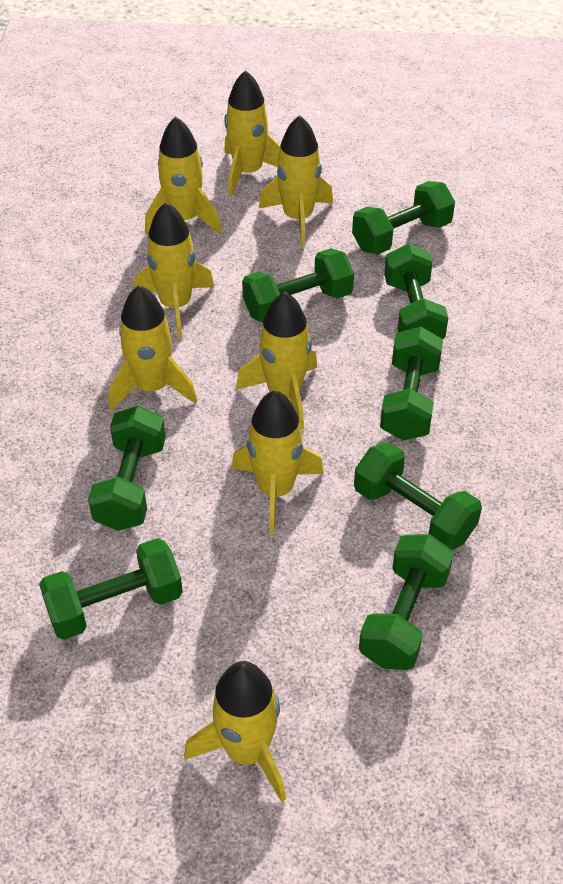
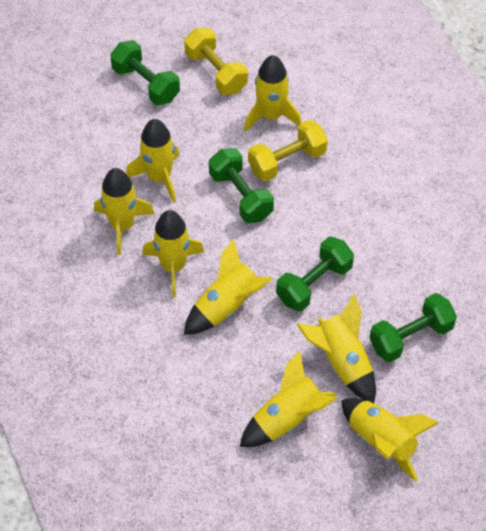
green dumbbell: 8 -> 4
yellow dumbbell: 0 -> 2

